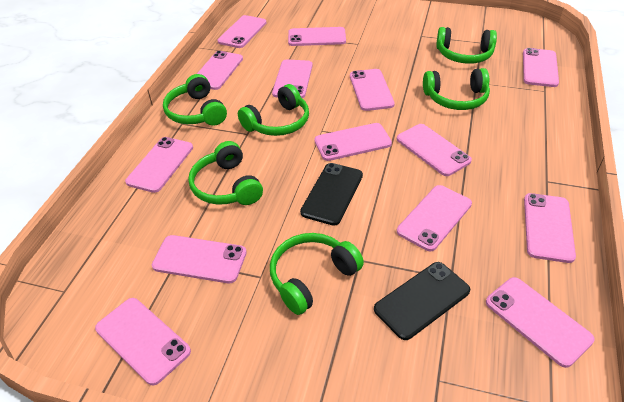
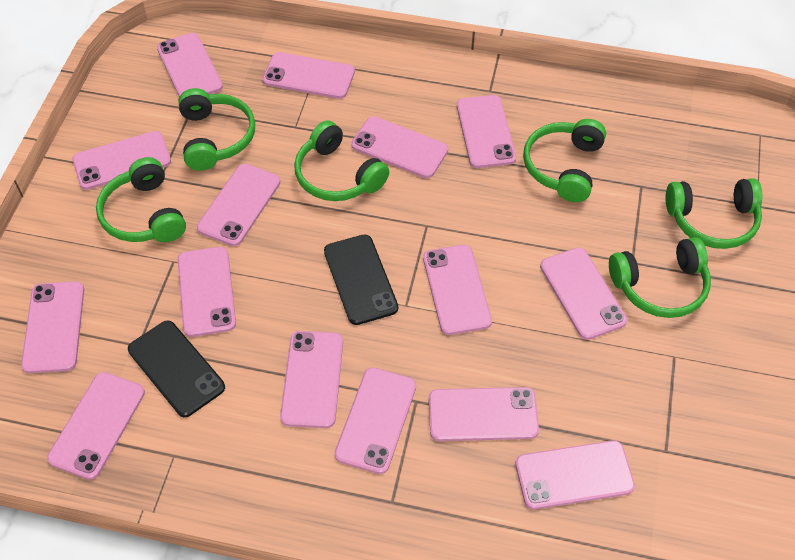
pink phone: 14 -> 15

